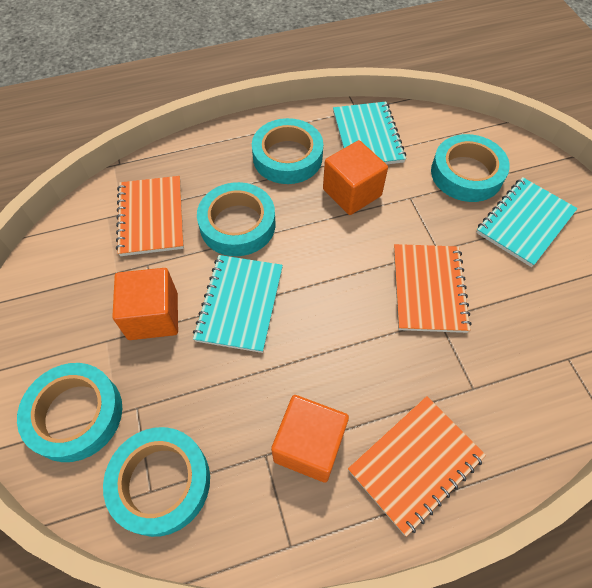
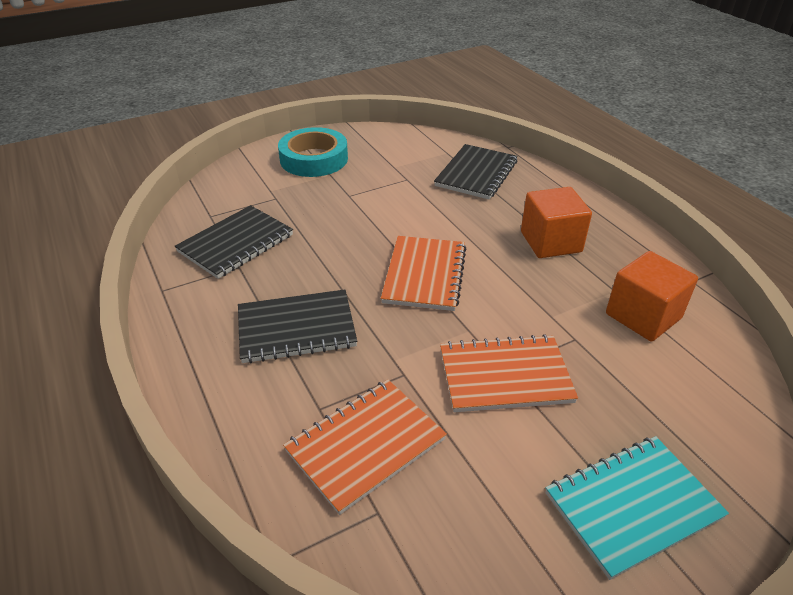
black notebook: 0 -> 3
orange cube: 3 -> 2
turquoise notebook: 3 -> 1
turquoise tape: 5 -> 1

